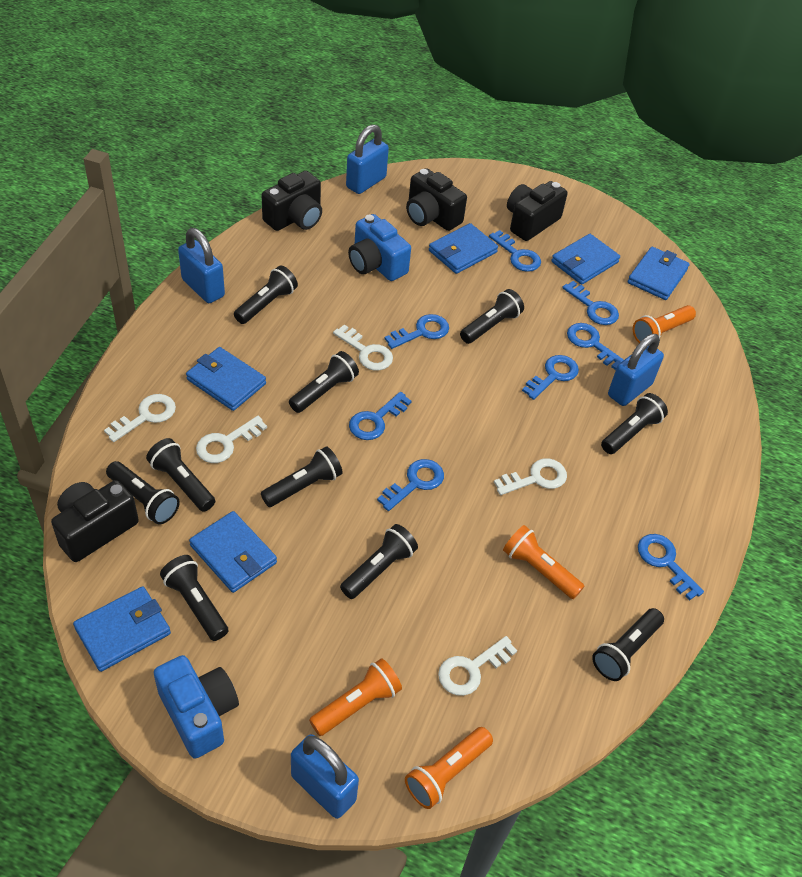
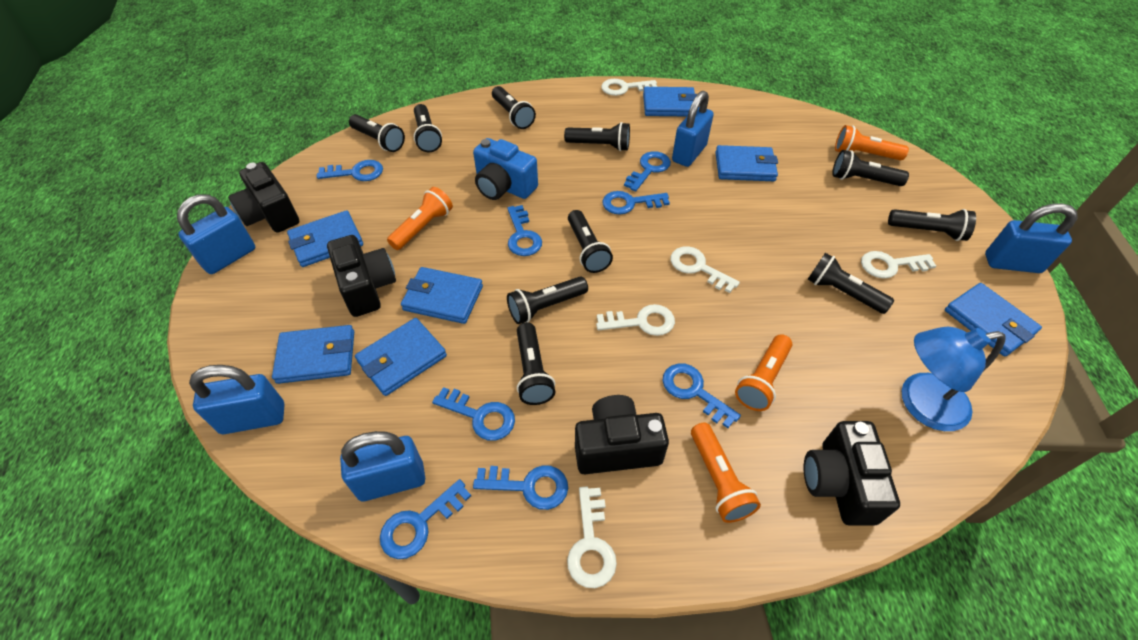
blue camera: 2 -> 1
blue lamp: 0 -> 1
blue padlock: 4 -> 5
blue wallet: 6 -> 7

